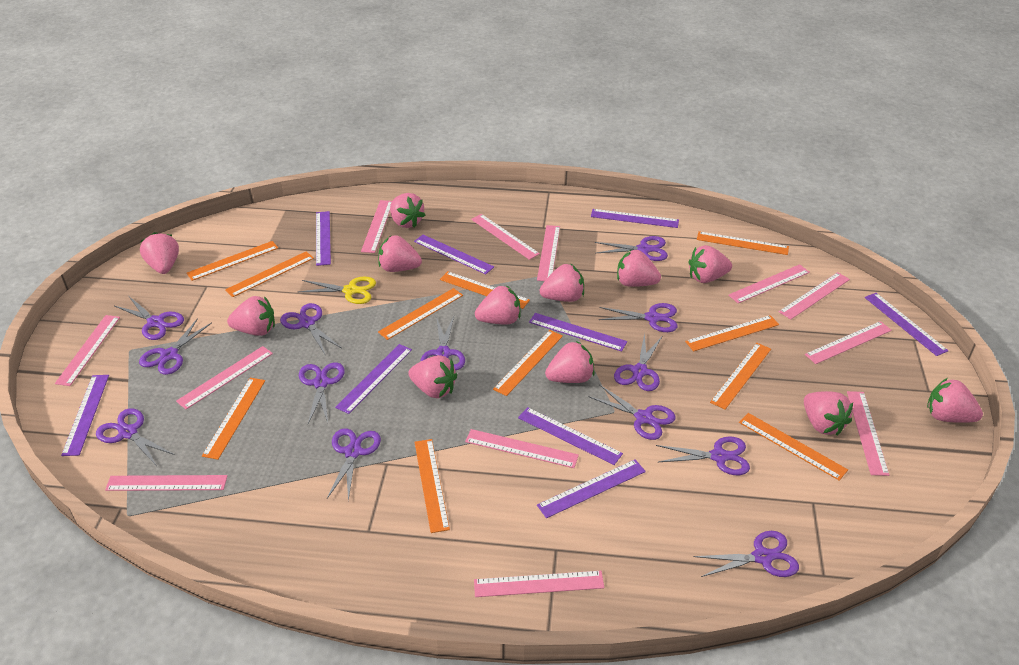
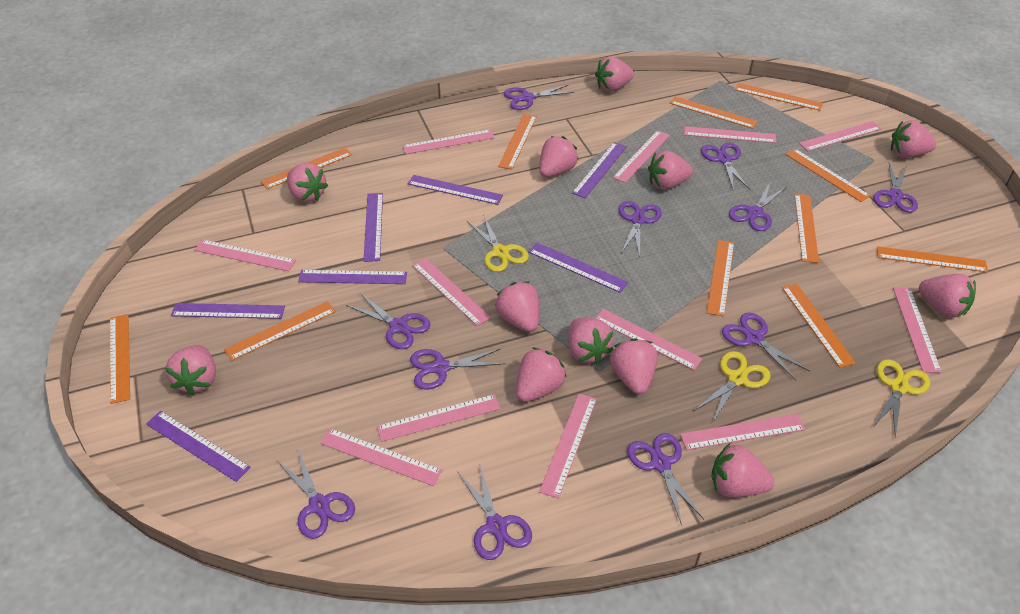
purple ruler: 9 -> 7
purple scissors: 13 -> 11
yellow scissors: 1 -> 3

